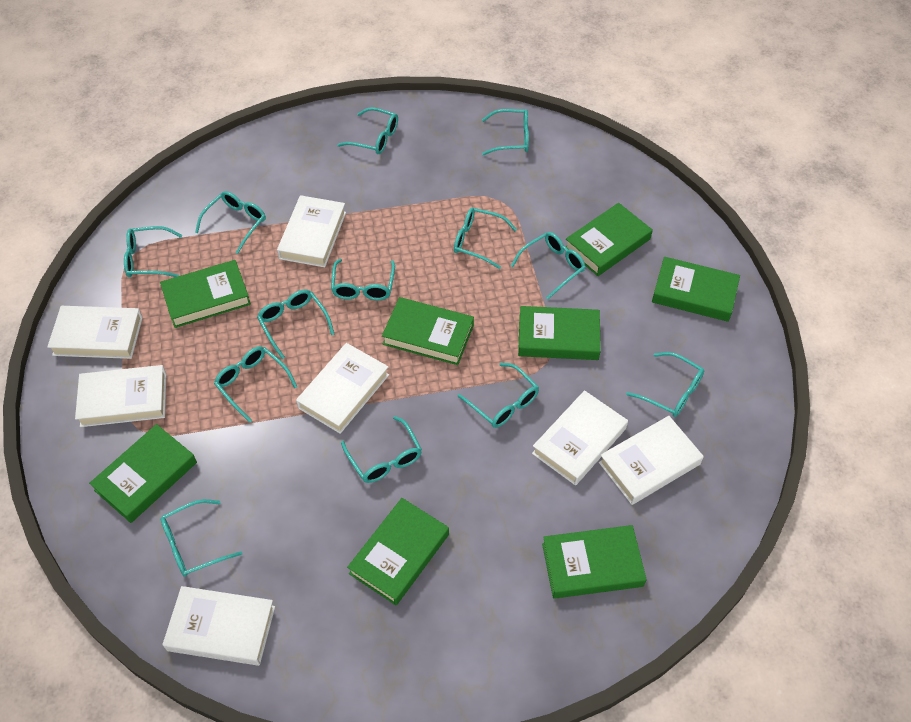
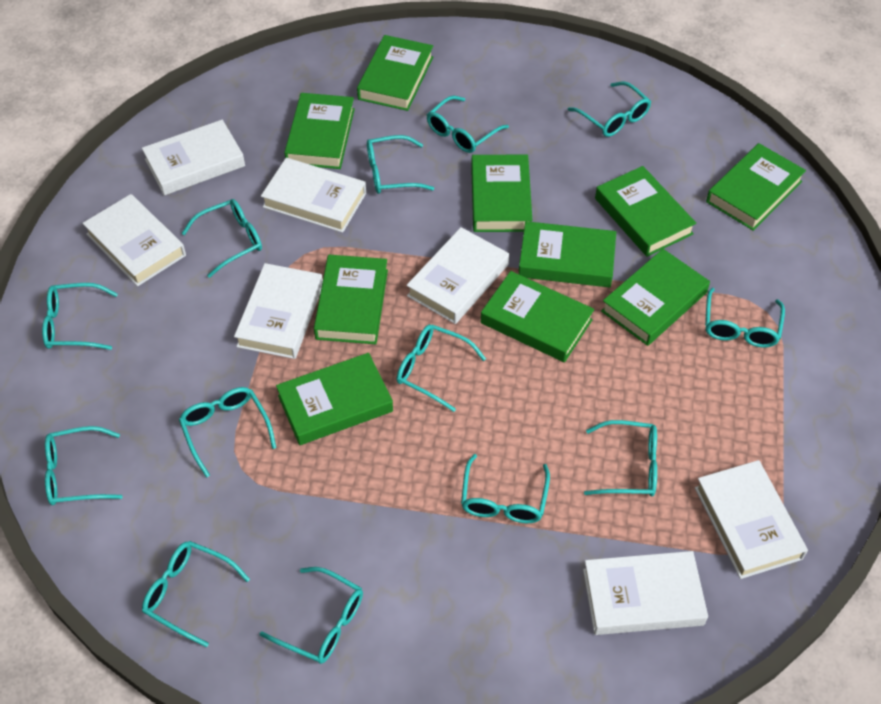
green book: 8 -> 10

